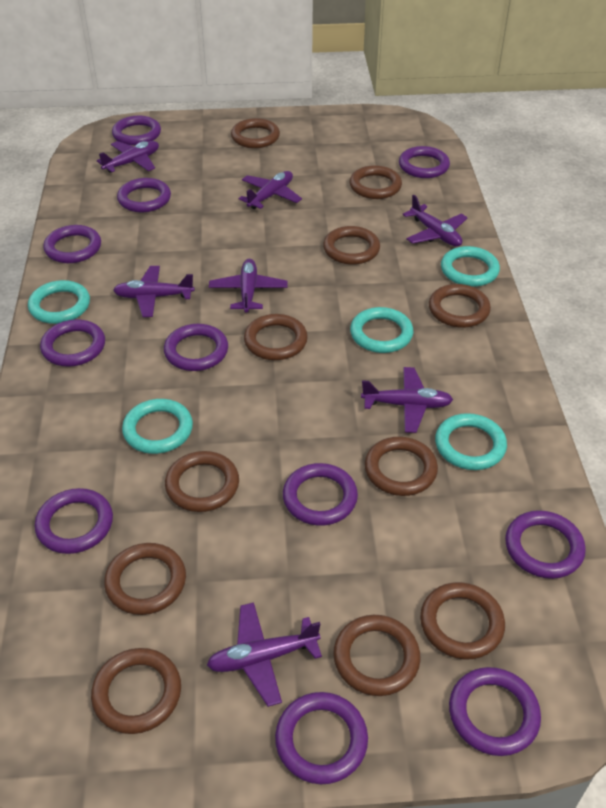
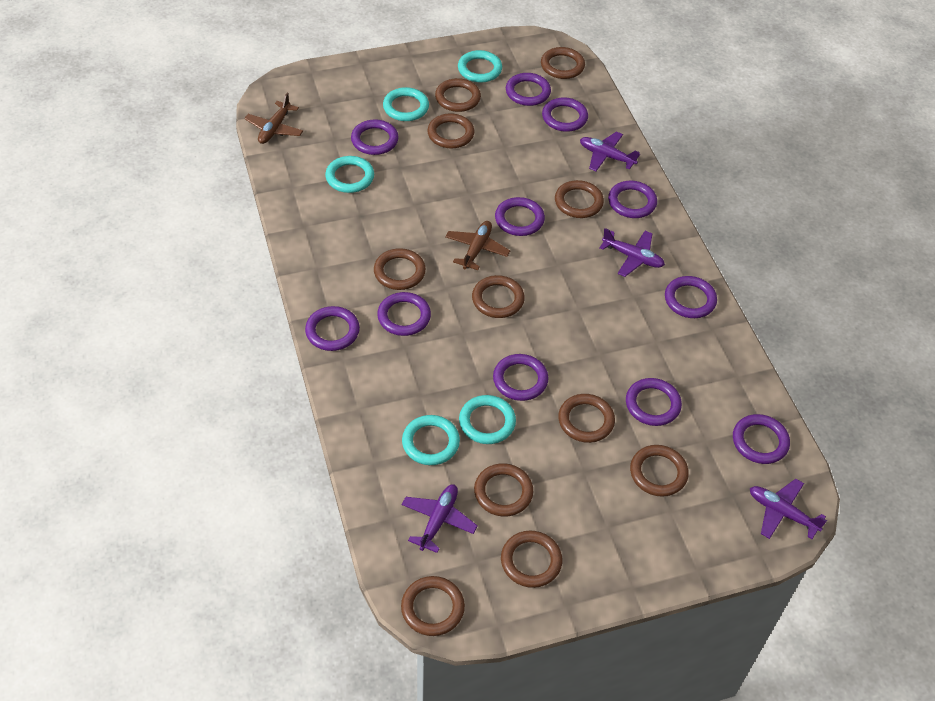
brown plane: 0 -> 2
purple plane: 7 -> 4

